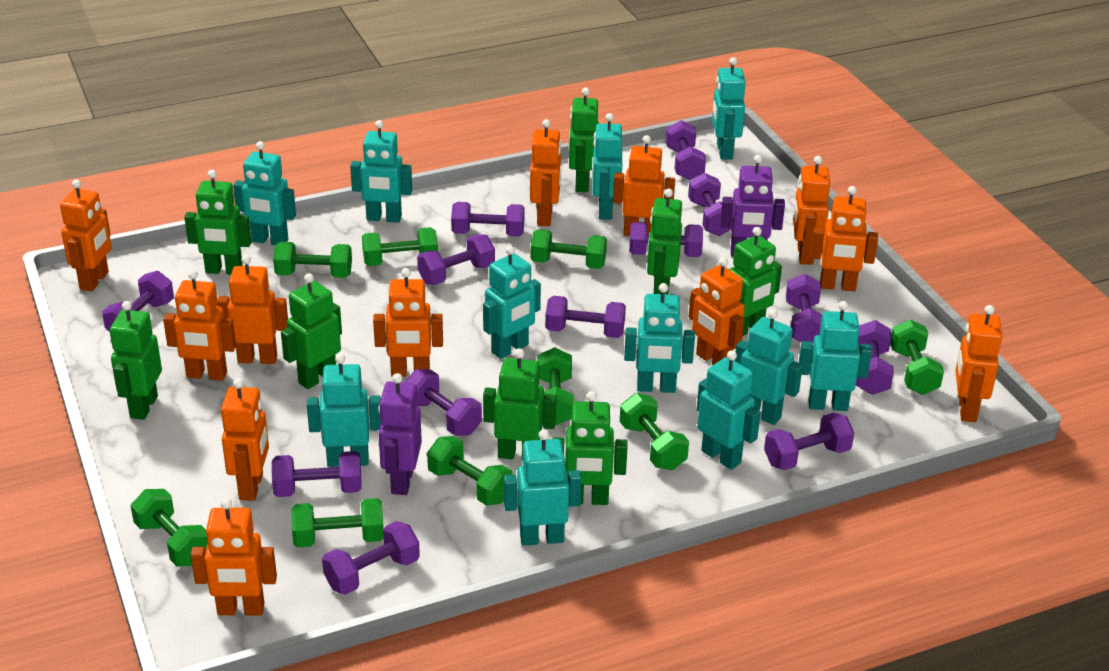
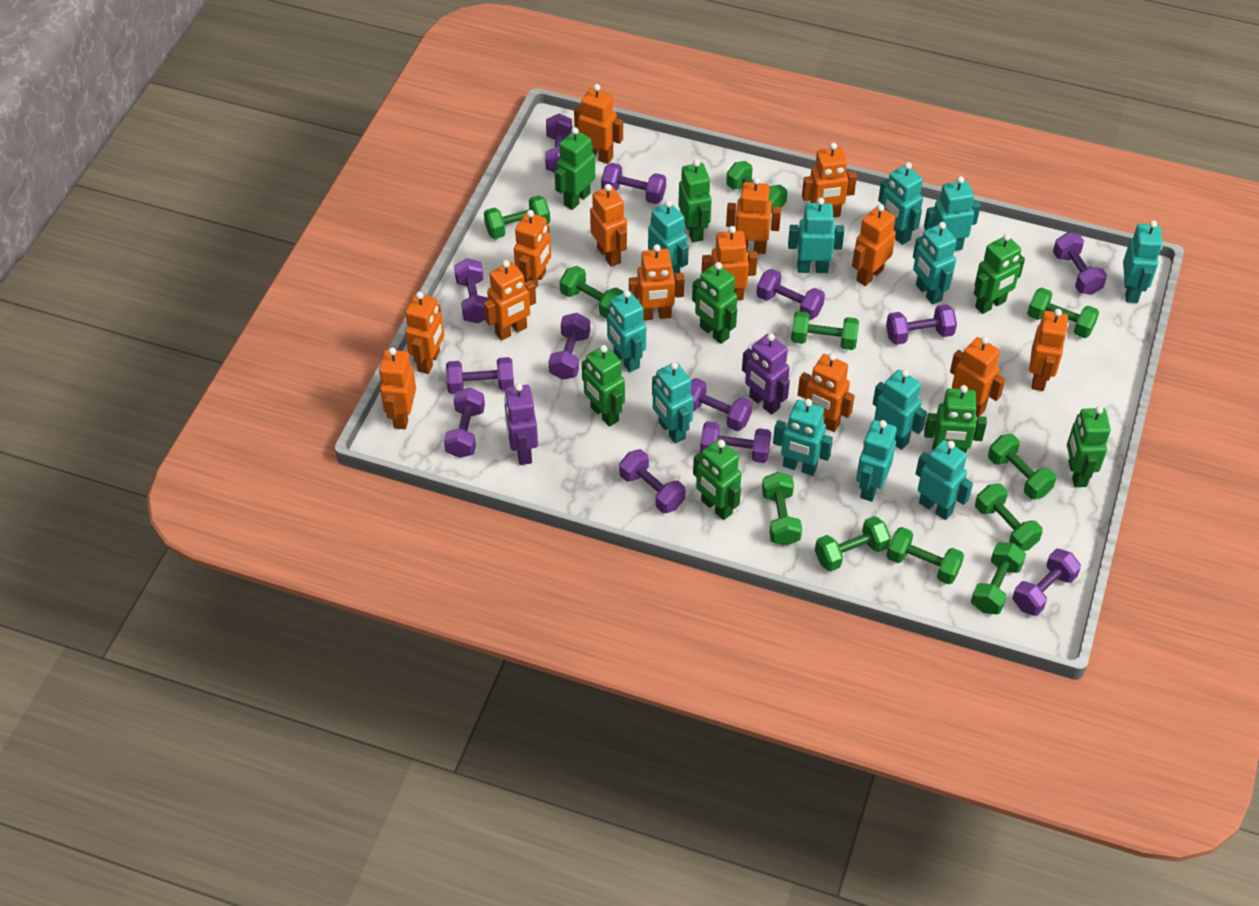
green dumbbell: 9 -> 11
orange robot: 12 -> 14
turquoise robot: 11 -> 12

